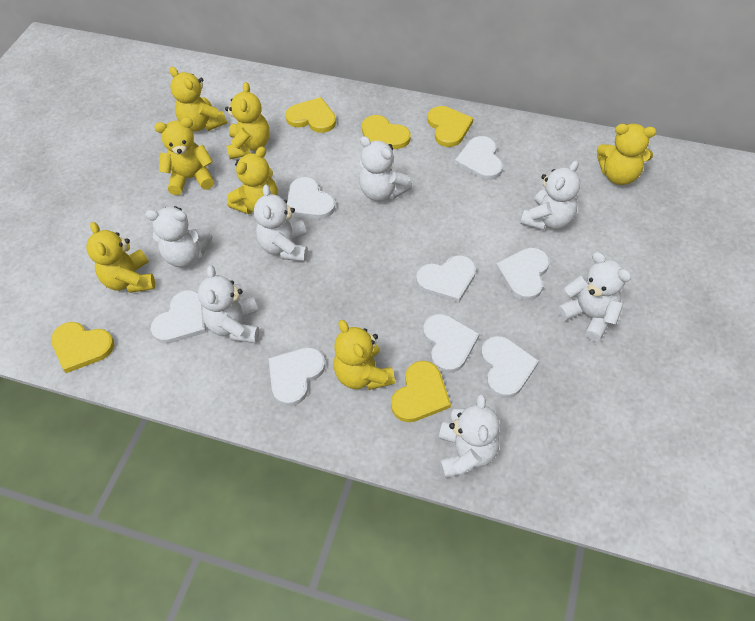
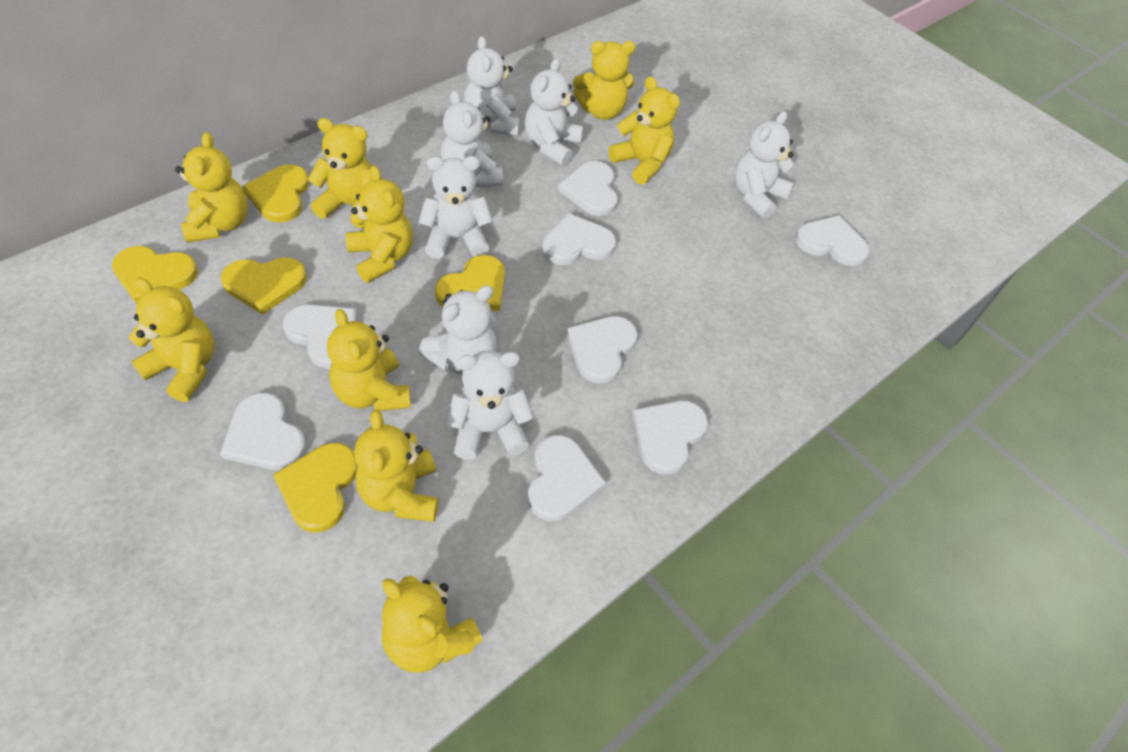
yellow teddy bear: 7 -> 9

